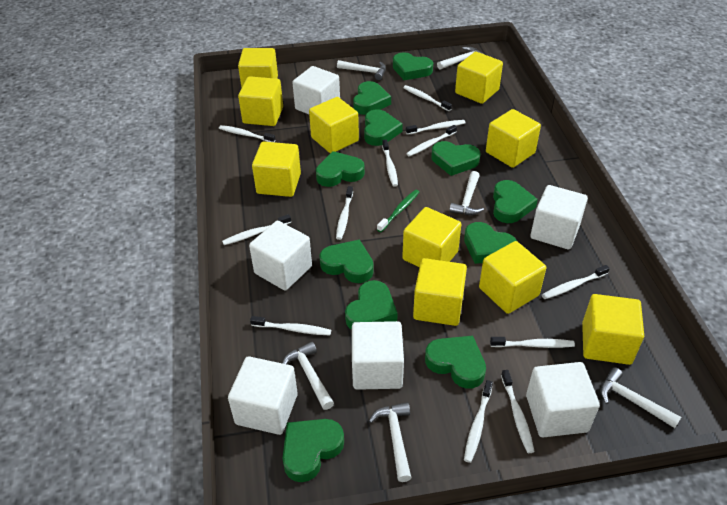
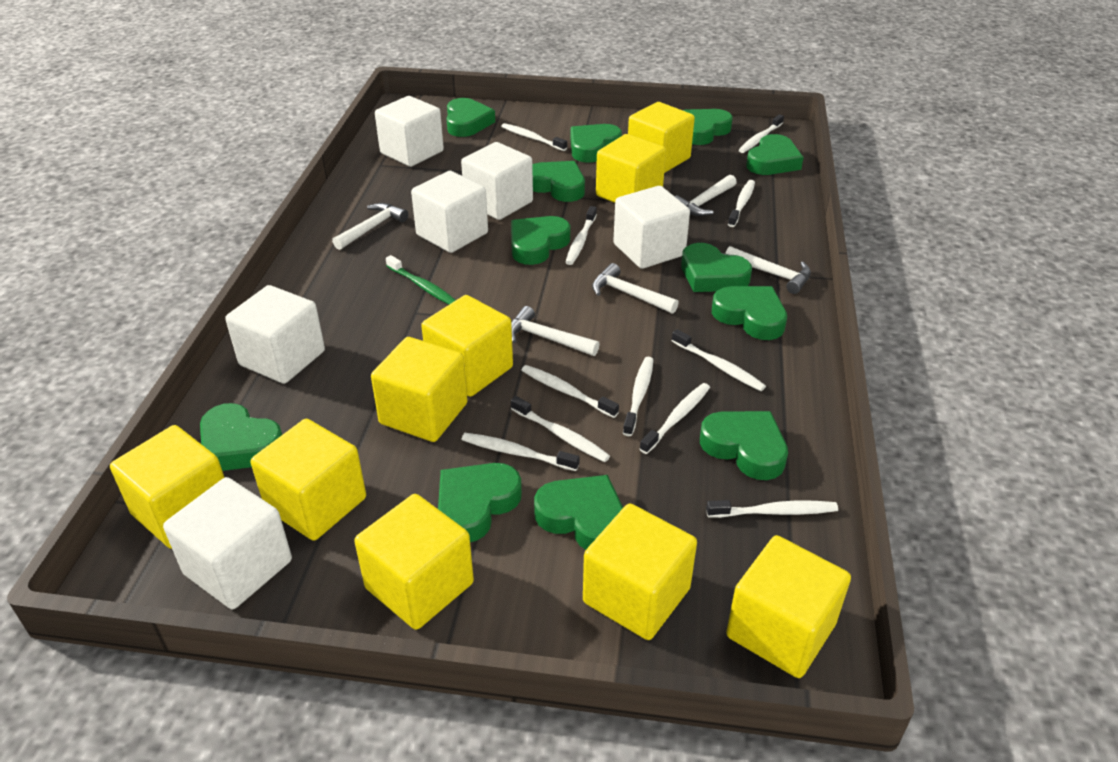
green heart: 11 -> 12
white hammer: 6 -> 5
white toothbrush: 12 -> 11
yellow cube: 10 -> 9

